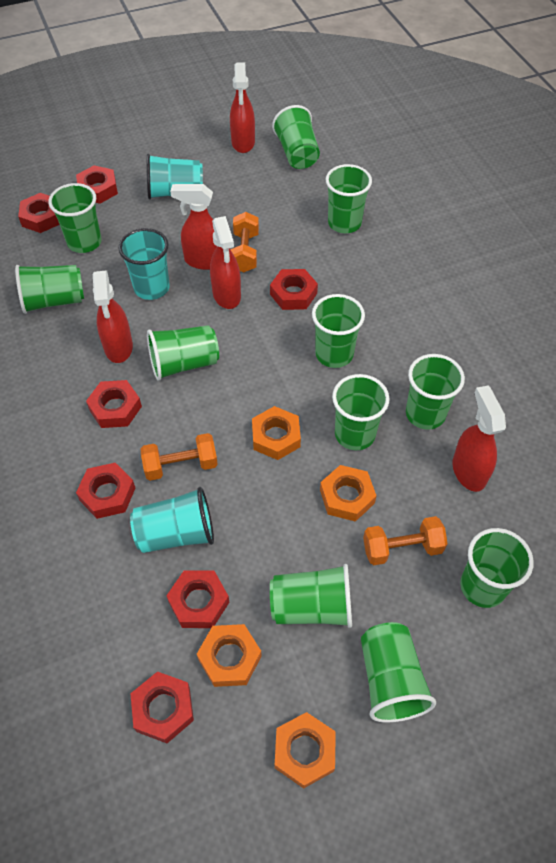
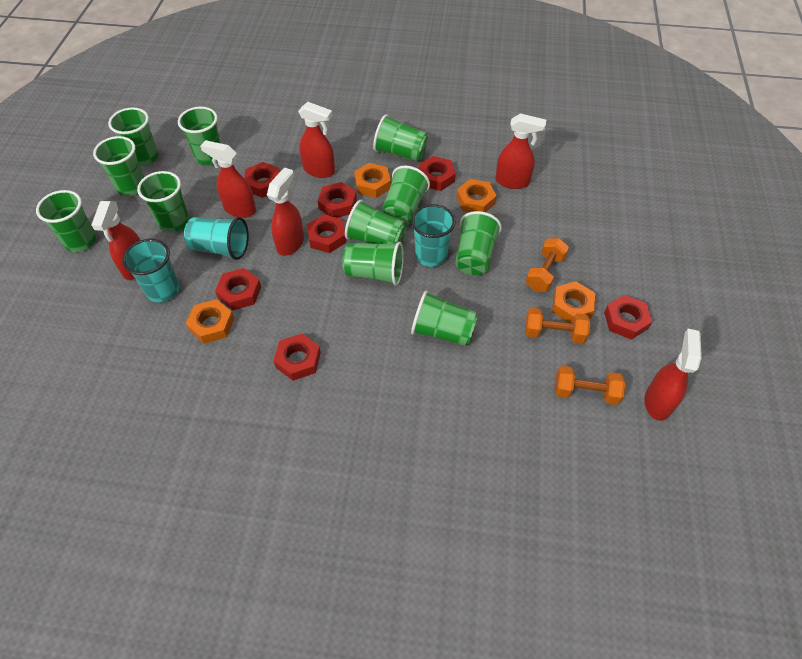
red spray bottle: 5 -> 6

